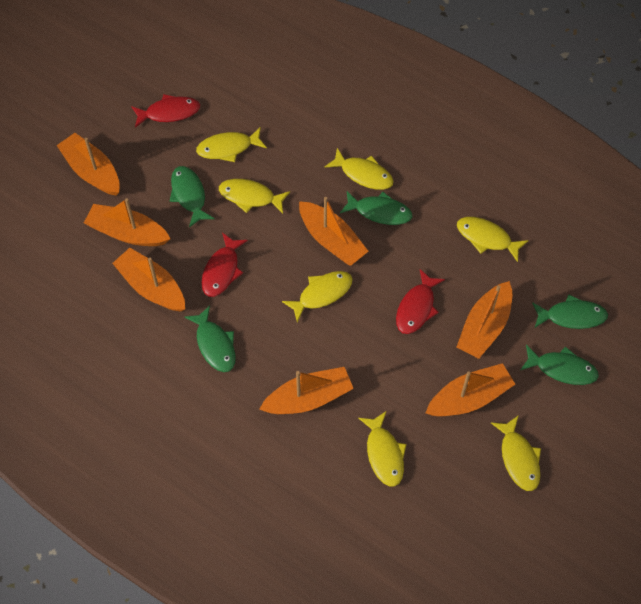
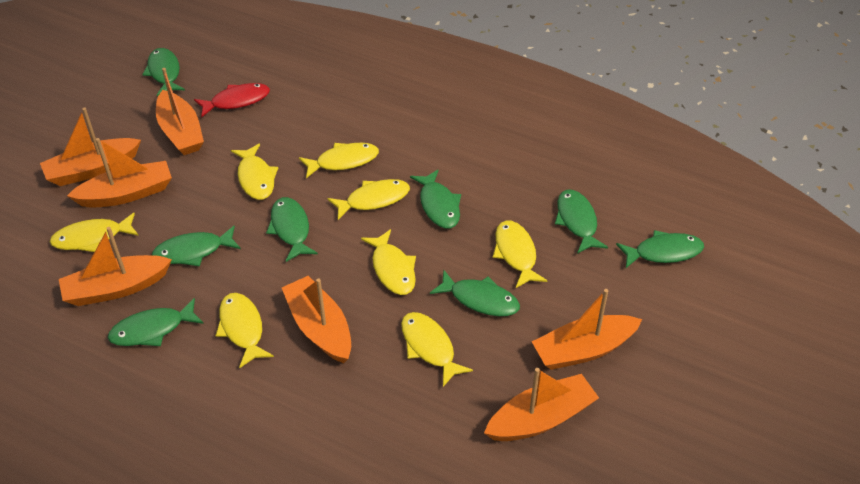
green fish: 5 -> 8
red fish: 3 -> 1
yellow fish: 7 -> 8

